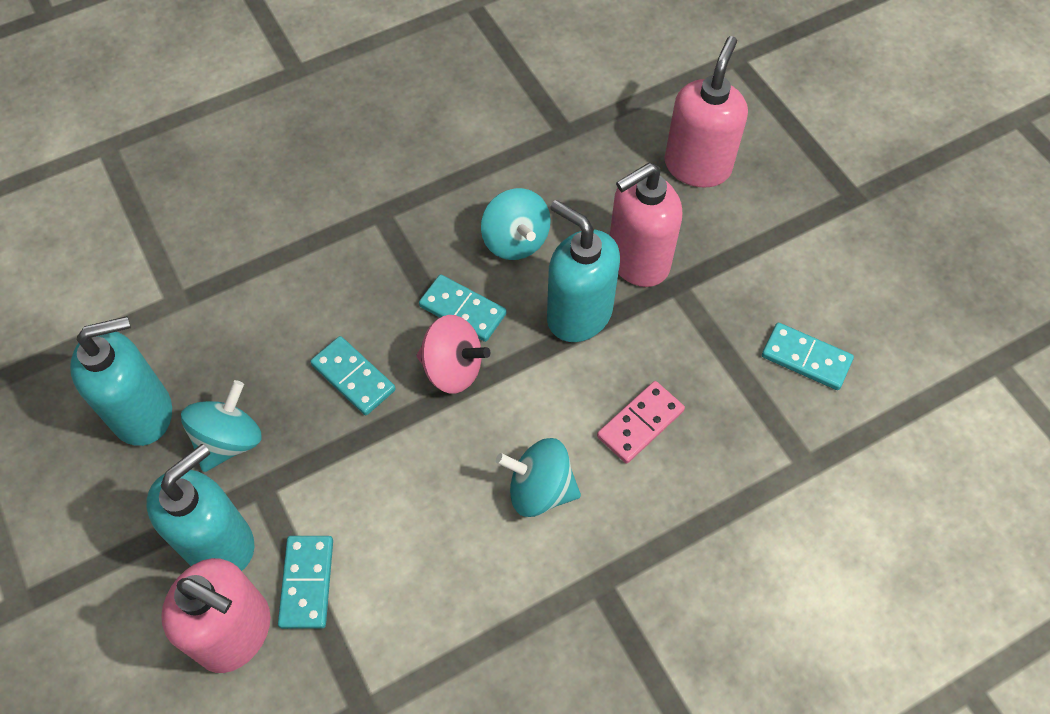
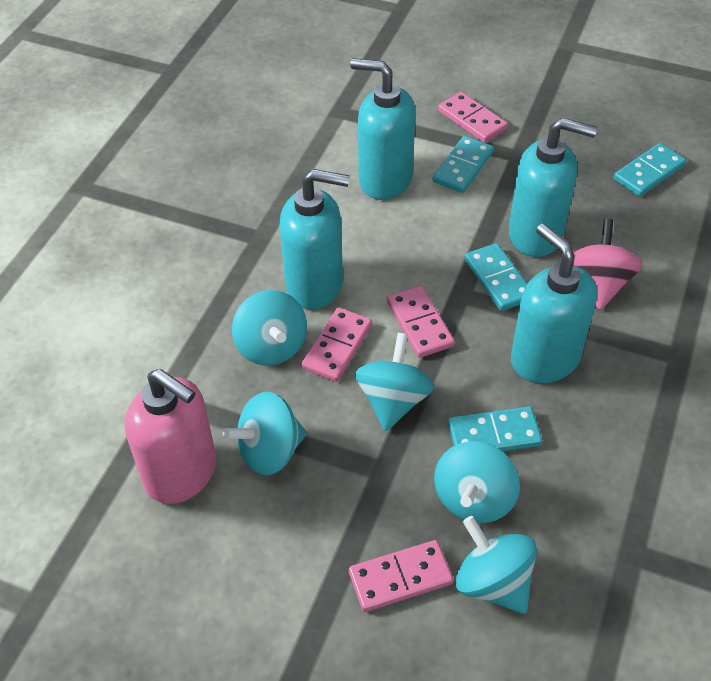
pink domino: 1 -> 4
pink soap dispenser: 3 -> 1
turquoise soap dispenser: 3 -> 4
turquoise spinning top: 3 -> 5

